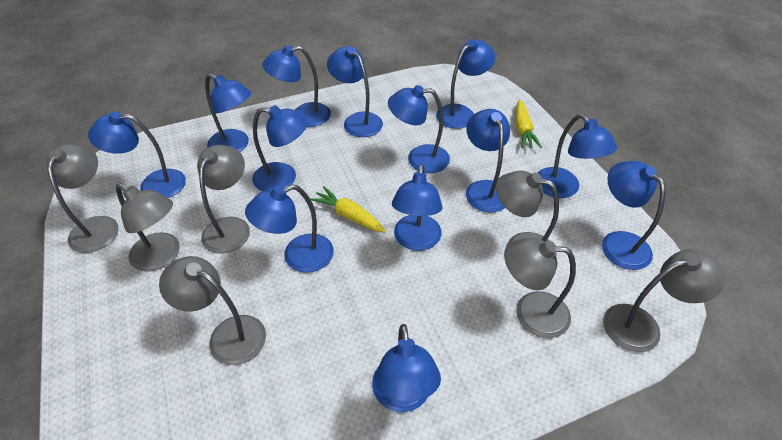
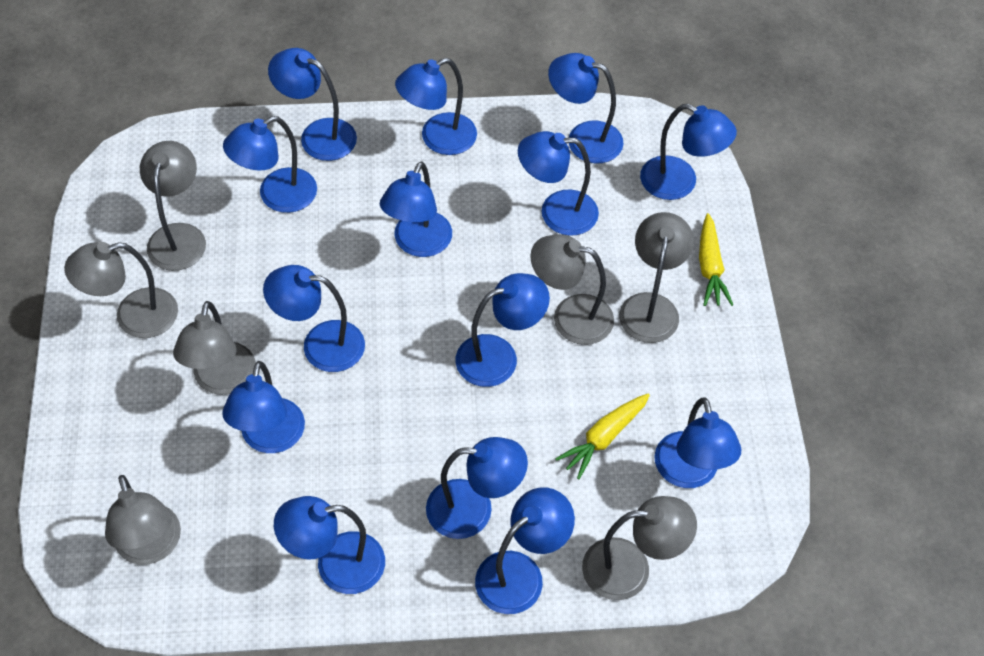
blue lamp: 13 -> 14

